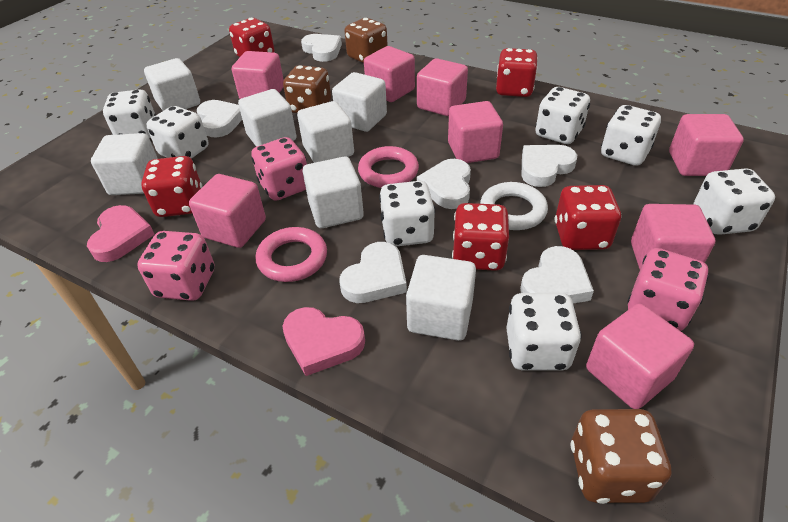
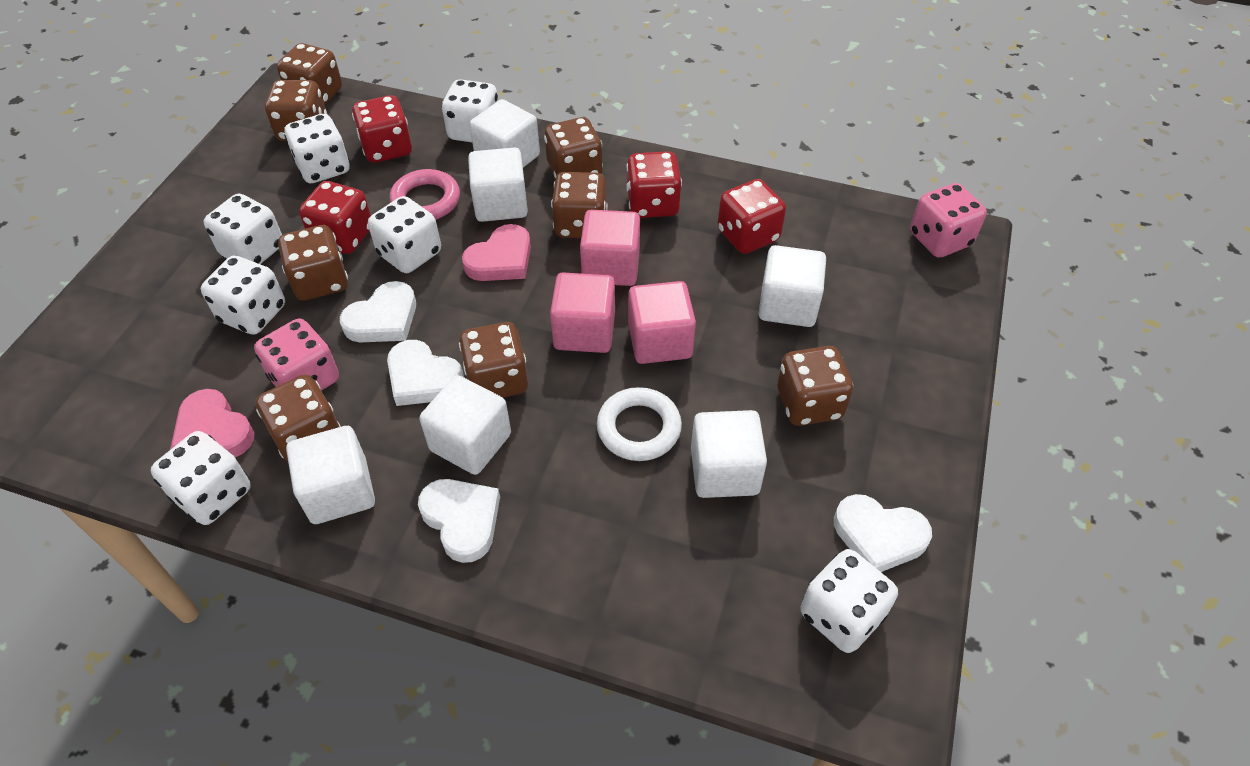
brown dice: 3 -> 8
pink cube: 8 -> 3
pink dice: 3 -> 2
pink ring: 2 -> 1
red dice: 5 -> 4
white cube: 7 -> 6
white heart: 6 -> 4

